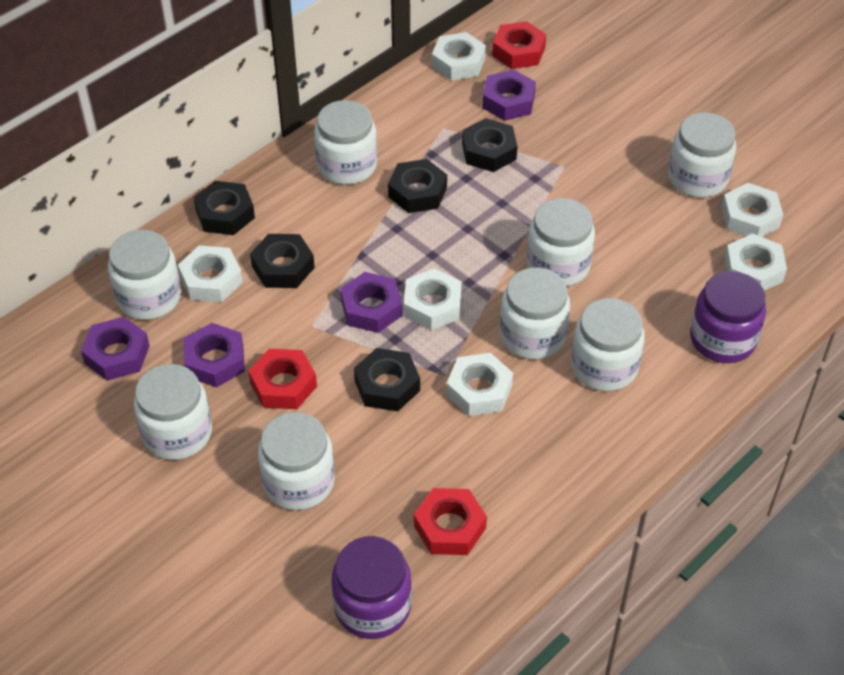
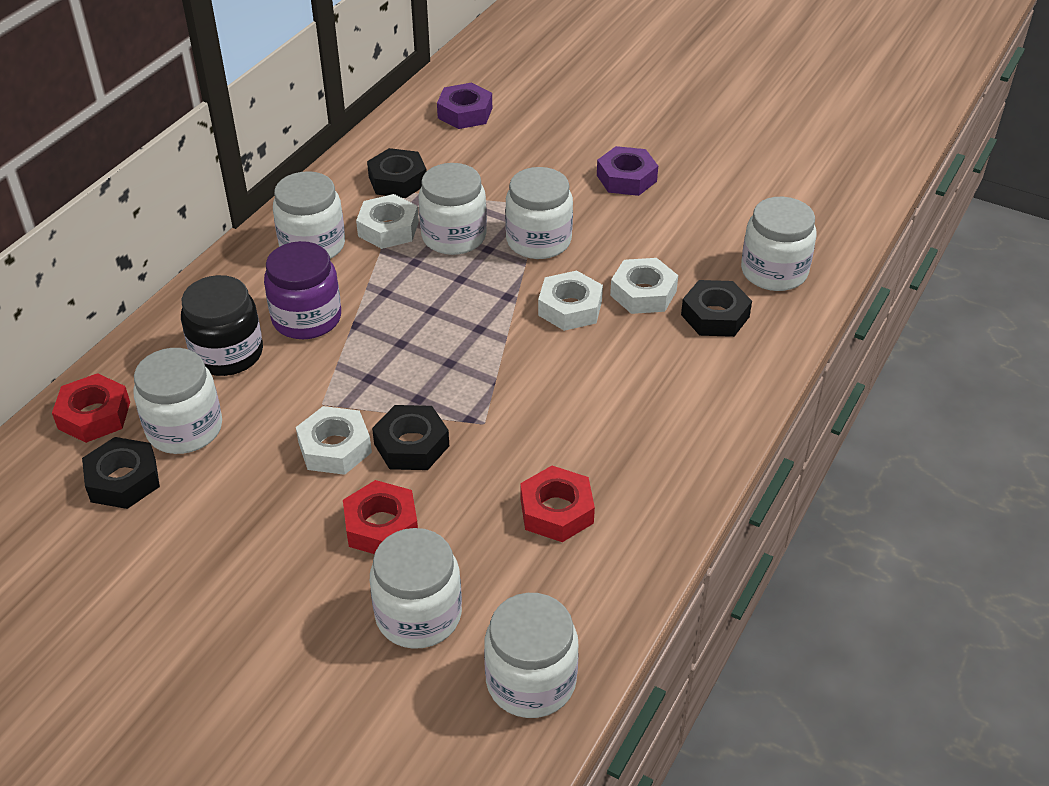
black jar: 0 -> 1
black nut: 5 -> 4
purple jar: 2 -> 1
purple nut: 4 -> 2
white jar: 8 -> 7
white nut: 6 -> 4

